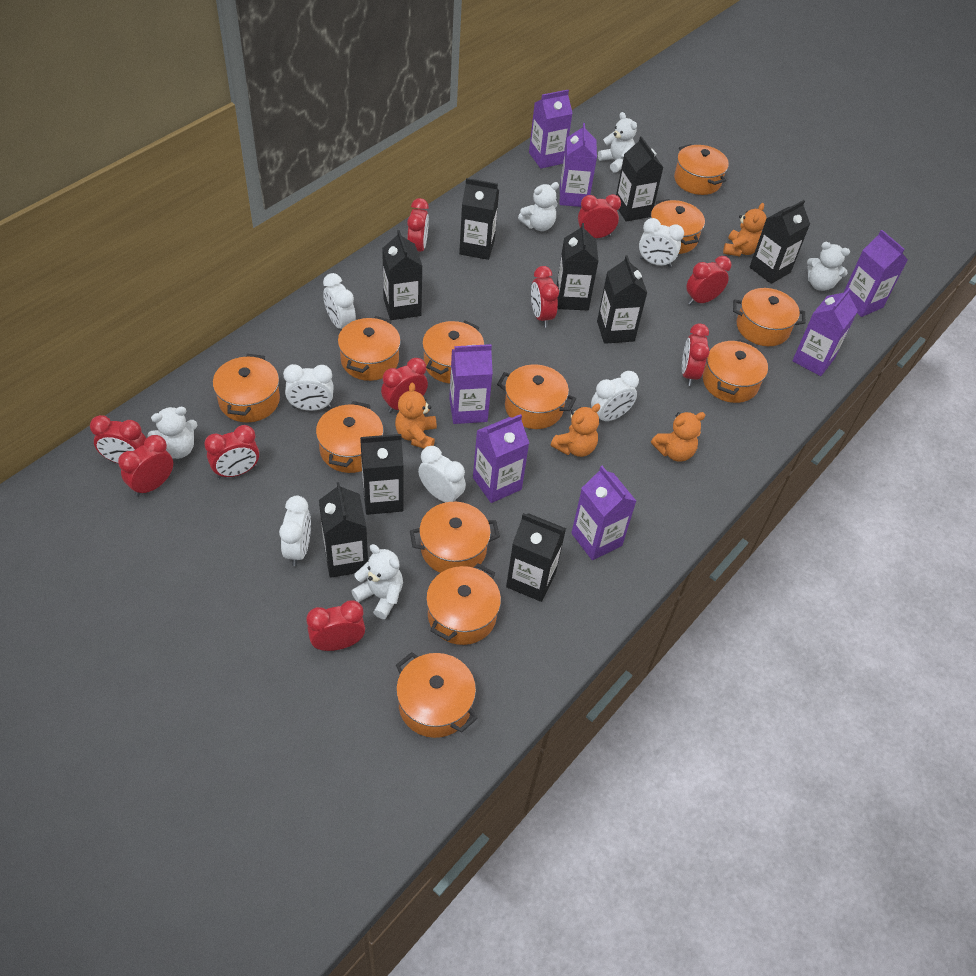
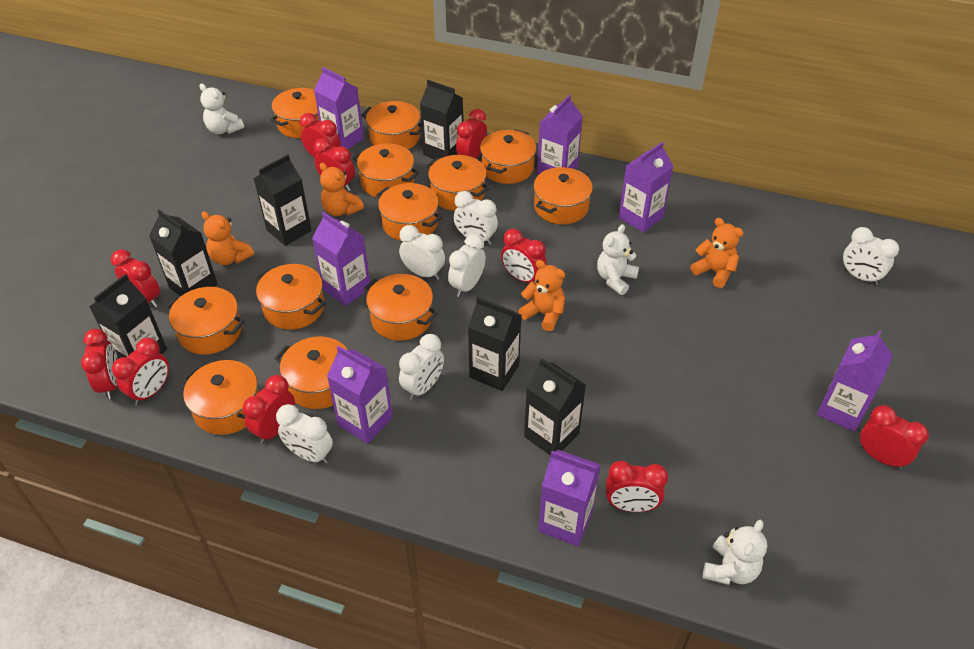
black carton: 9 -> 6
white teddy bear: 5 -> 3

